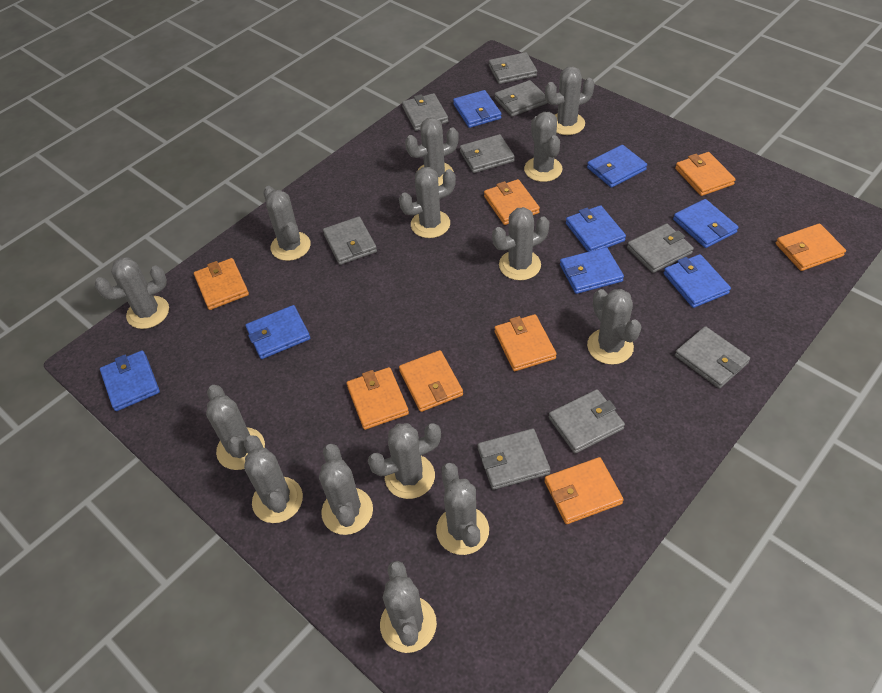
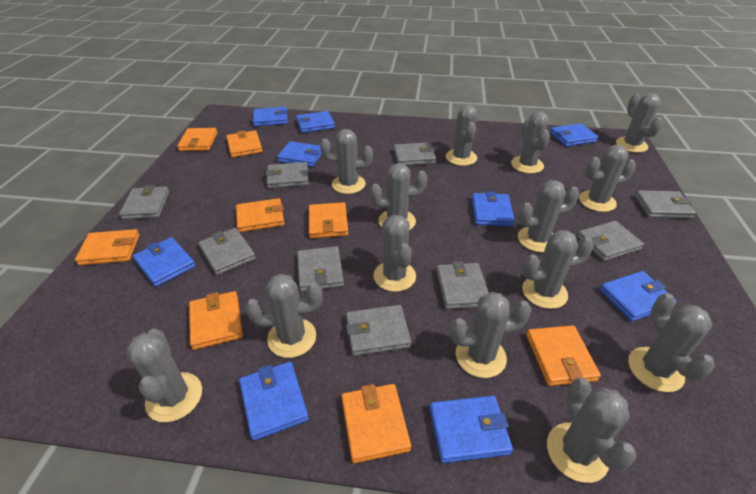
blue wallet: 8 -> 9

